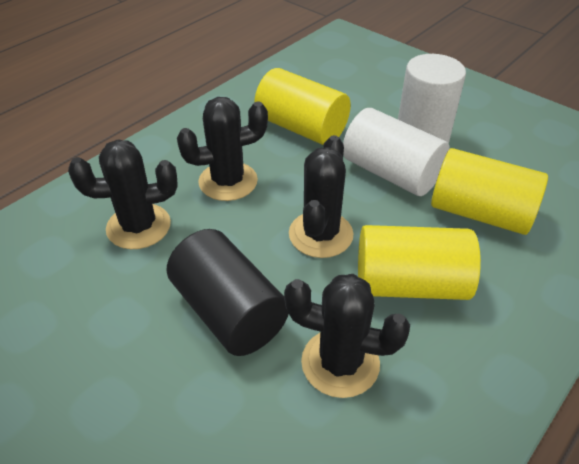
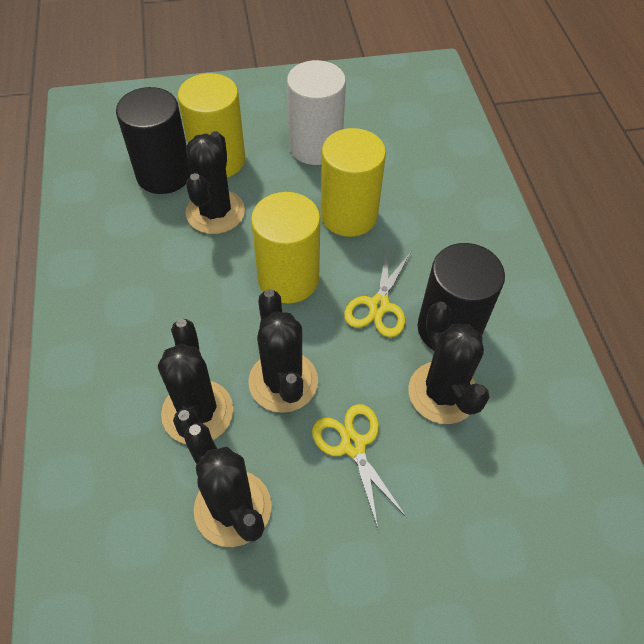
black cactus: 4 -> 5
black cylinder: 1 -> 2
white cylinder: 2 -> 1
yellow scissors: 0 -> 2

